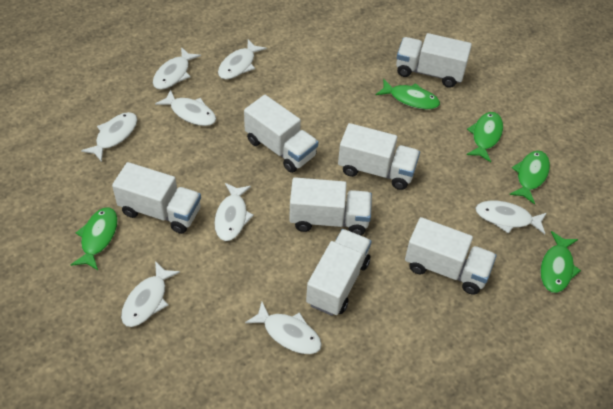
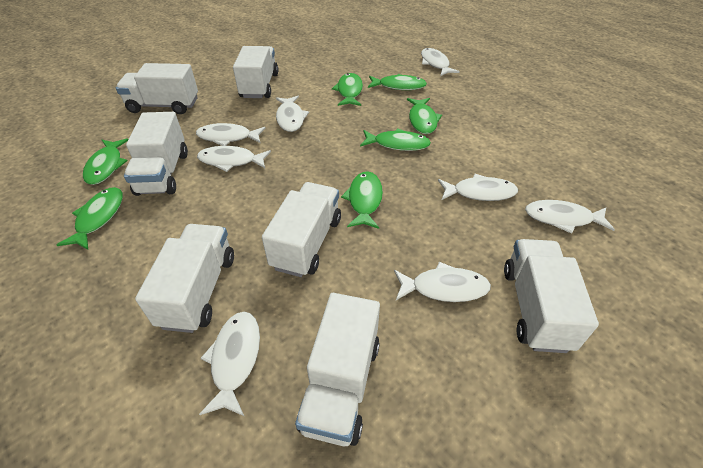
green fish: 5 -> 7

